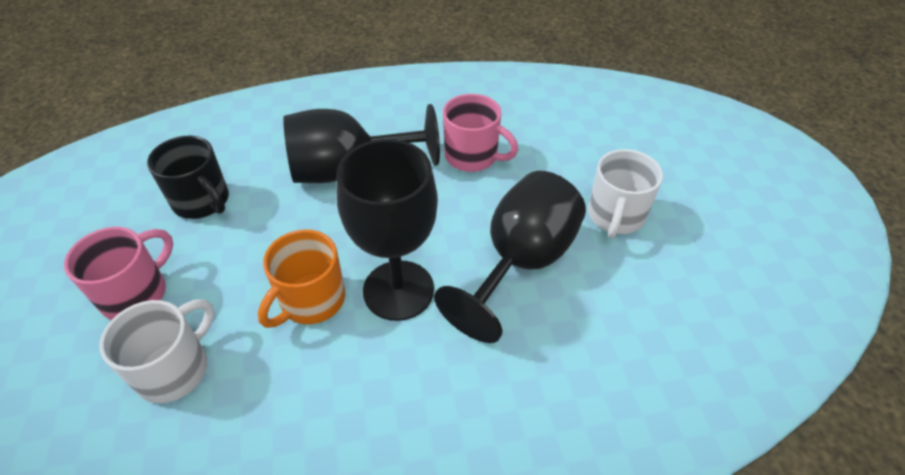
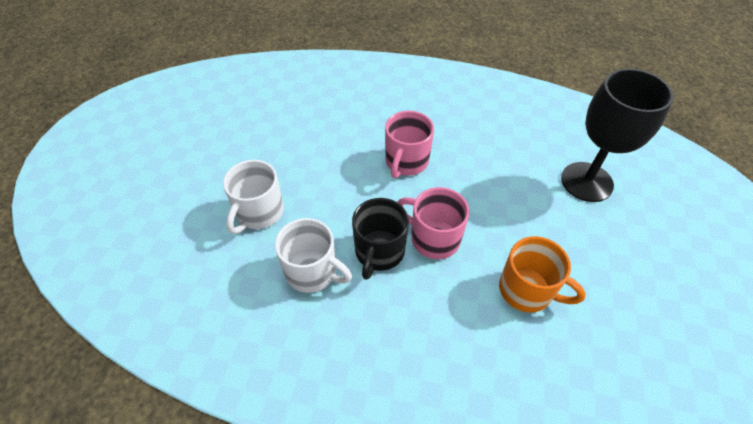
black goblet: 3 -> 1

